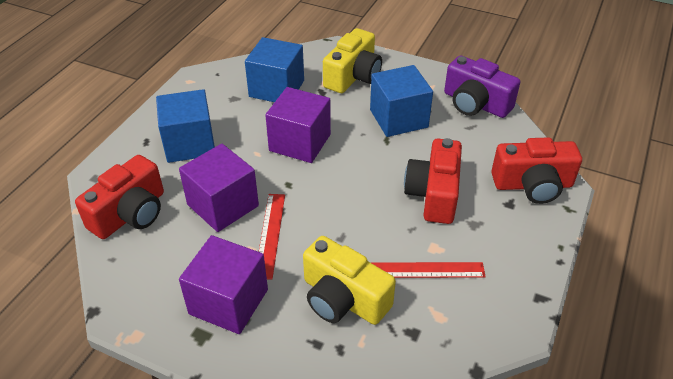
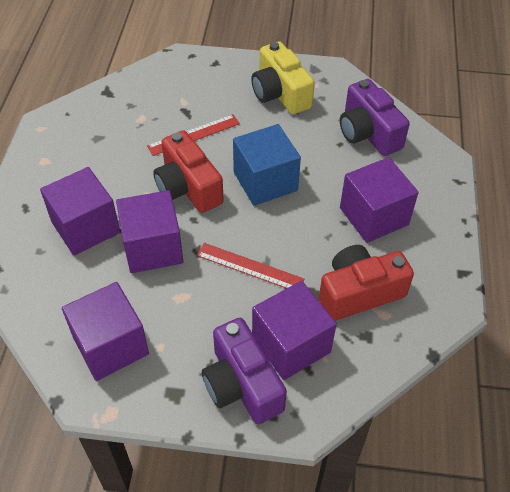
blue cube: 3 -> 1
purple camera: 1 -> 2
purple cube: 3 -> 5
red camera: 3 -> 2
yellow camera: 2 -> 1

